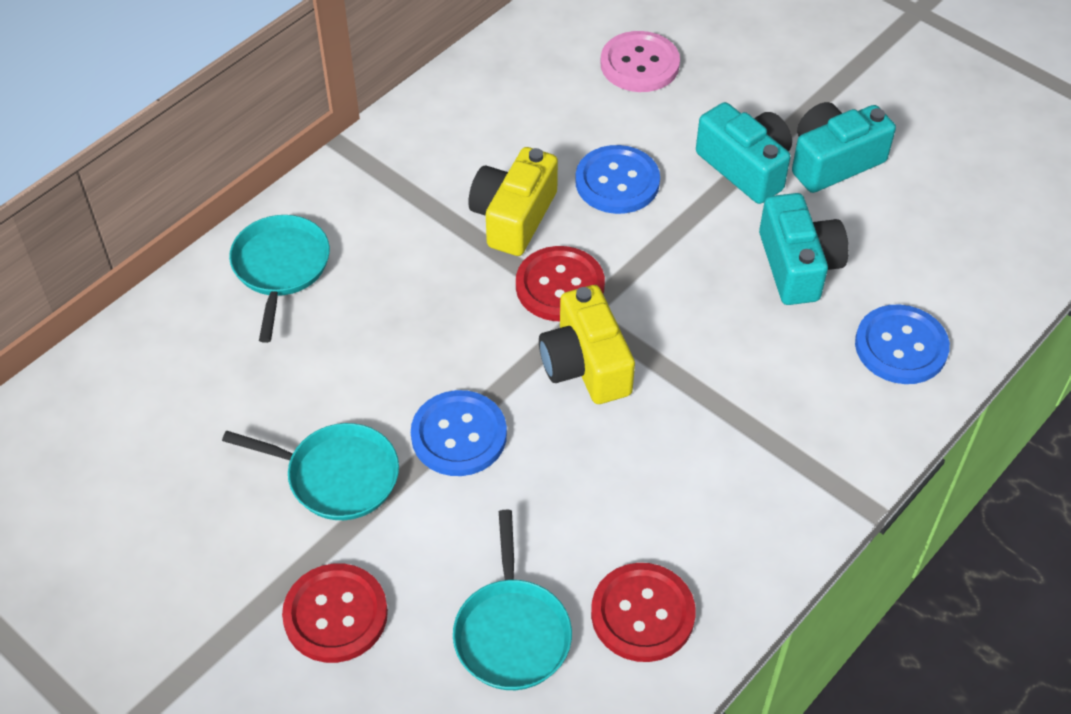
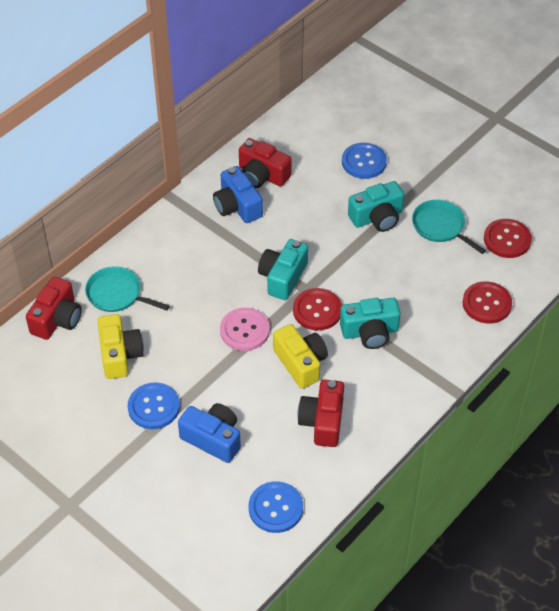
blue camera: 0 -> 2
red camera: 0 -> 3
turquoise pan: 3 -> 2

